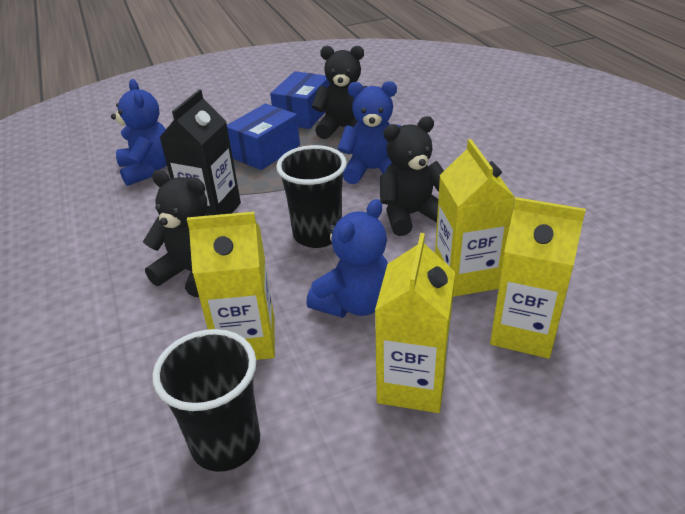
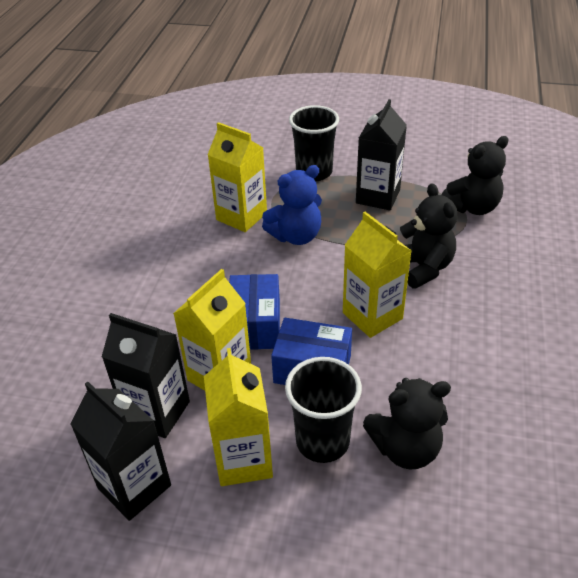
black carton: 1 -> 3
blue teddy bear: 3 -> 1

